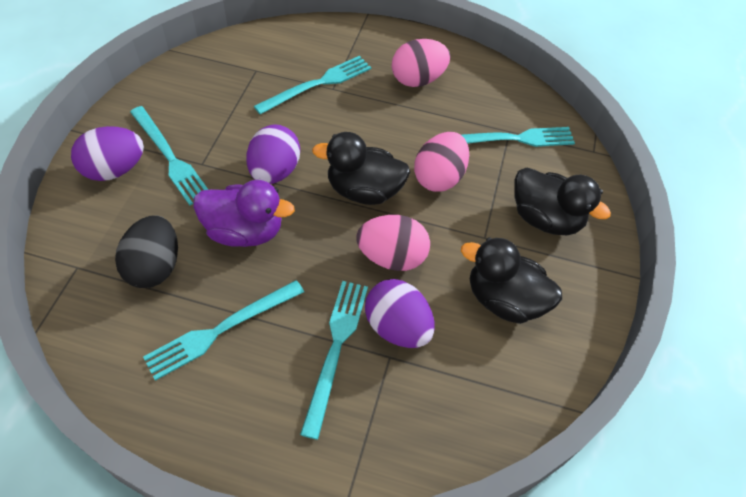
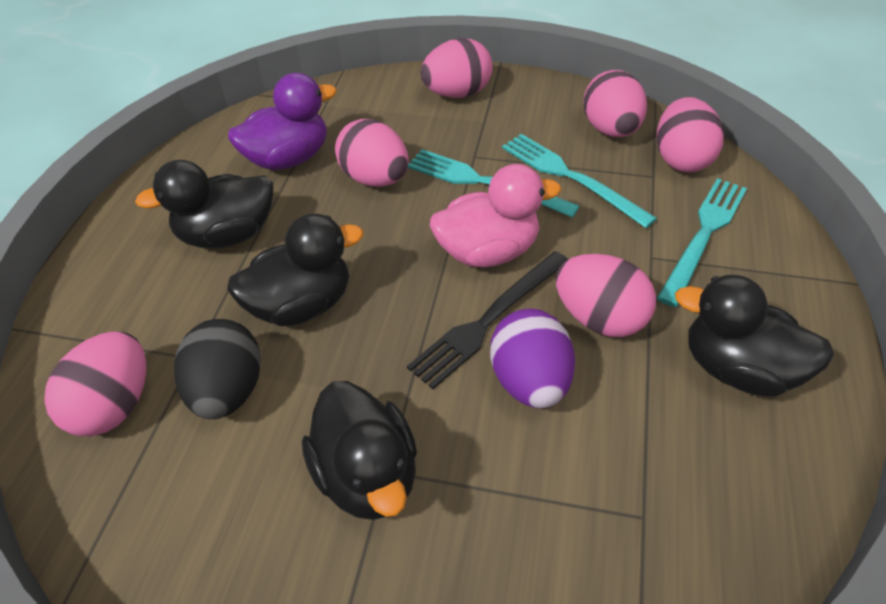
black duck: 3 -> 4
black fork: 0 -> 1
pink duck: 0 -> 1
pink egg: 3 -> 6
purple egg: 3 -> 1
turquoise fork: 5 -> 3

